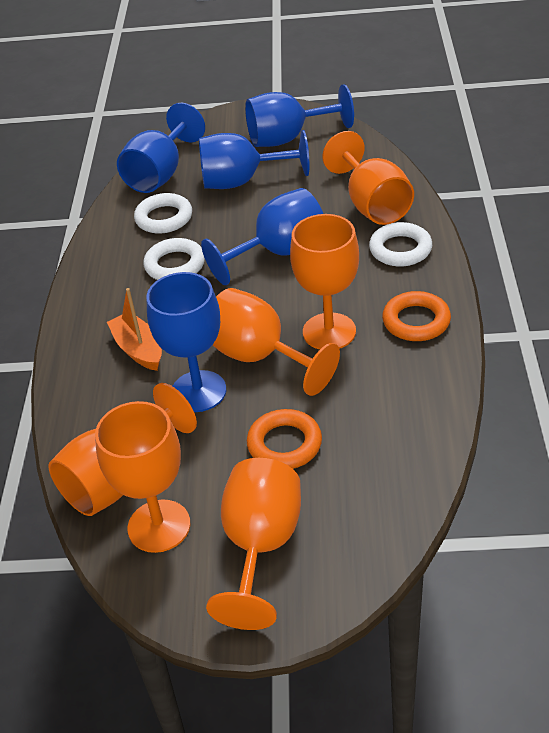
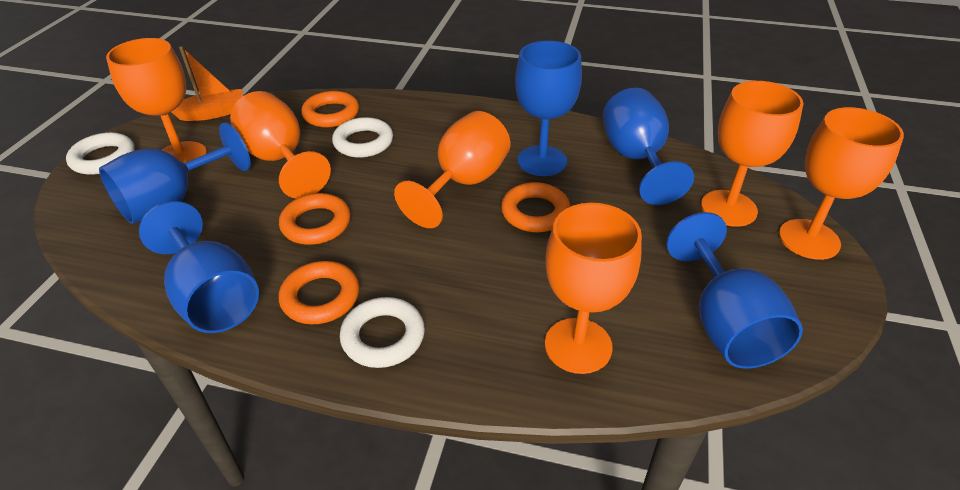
orange ring: 2 -> 4

